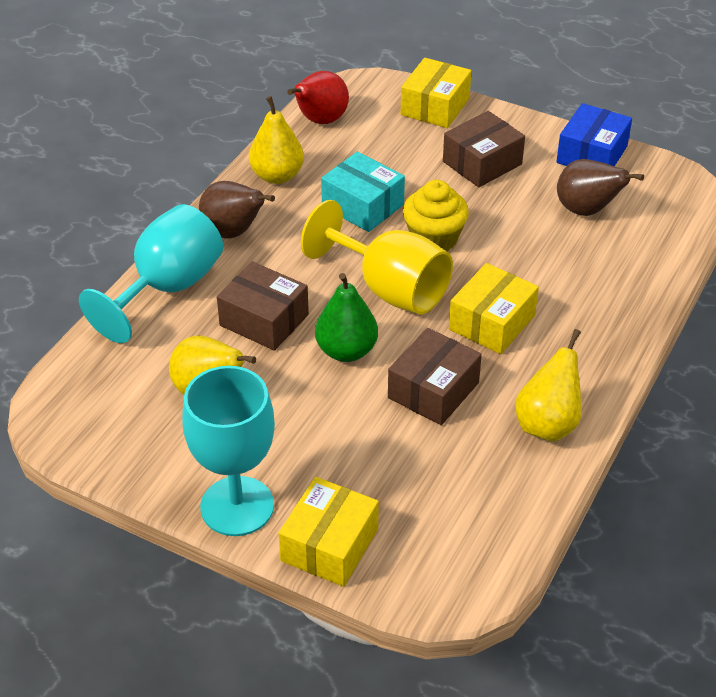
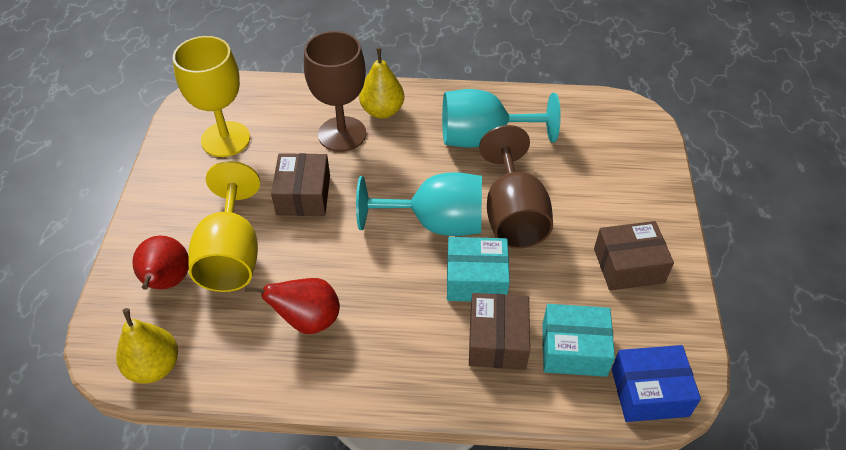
brown goblet: 0 -> 2
brown pear: 2 -> 0
green pear: 1 -> 0
red pear: 1 -> 2
turquoise box: 1 -> 2
yellow box: 3 -> 0
yellow cupcake: 1 -> 0
yellow goblet: 1 -> 2
yellow pear: 3 -> 2

